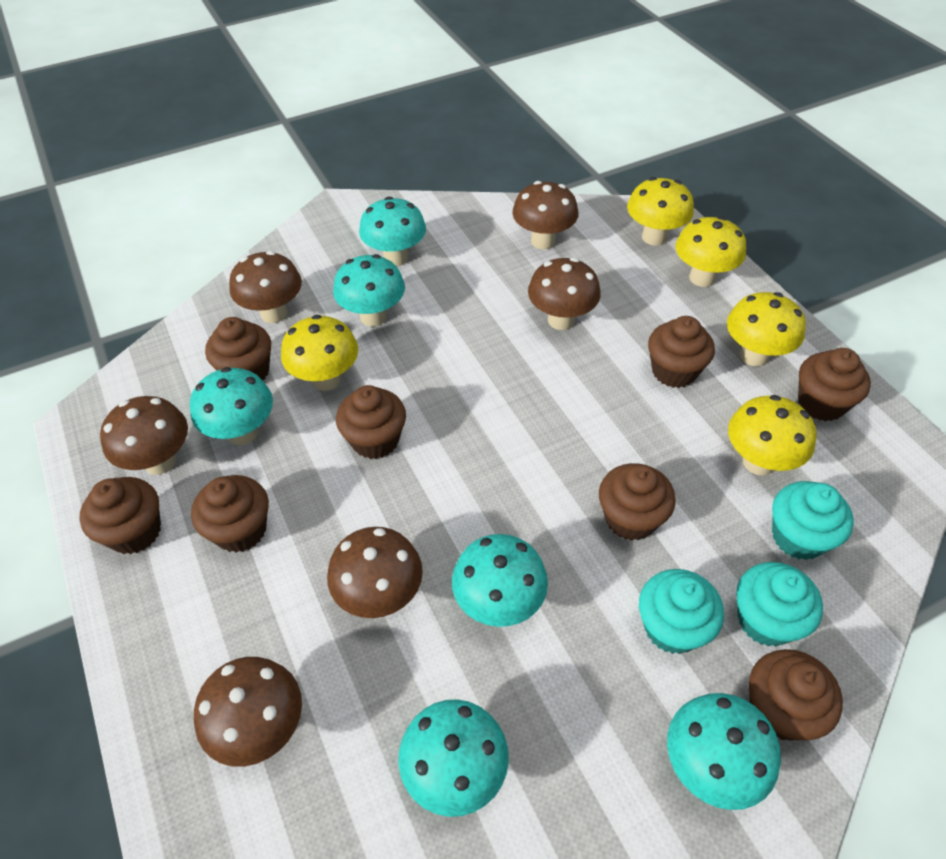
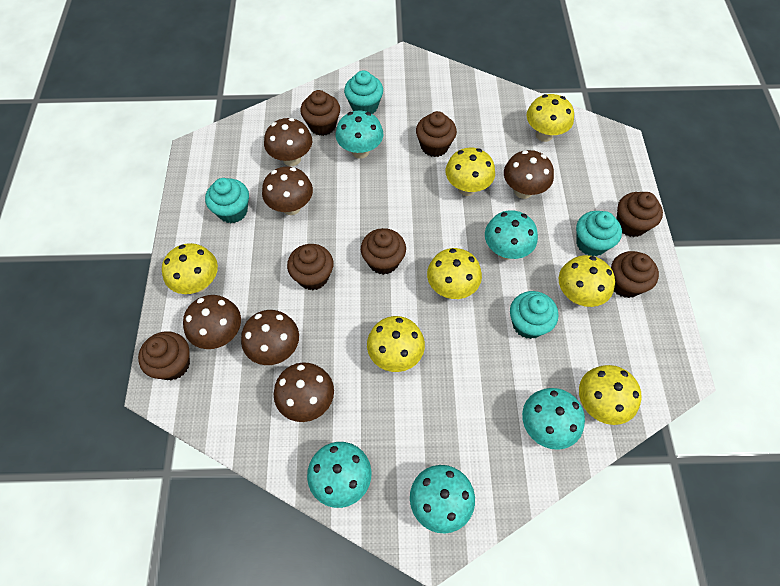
brown cupcake: 8 -> 7
turquoise cupcake: 3 -> 4
turquoise mushroom: 6 -> 5
yellow mushroom: 5 -> 7

